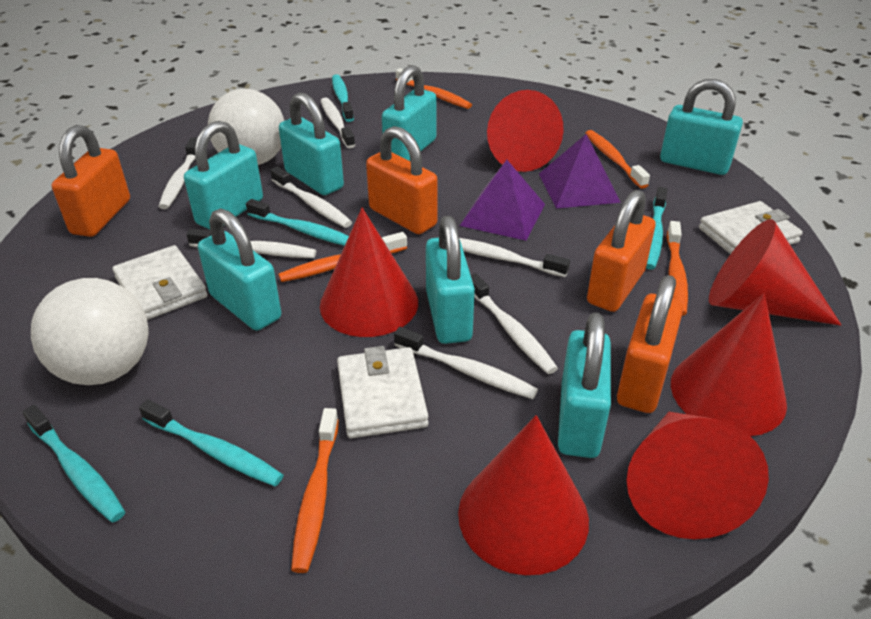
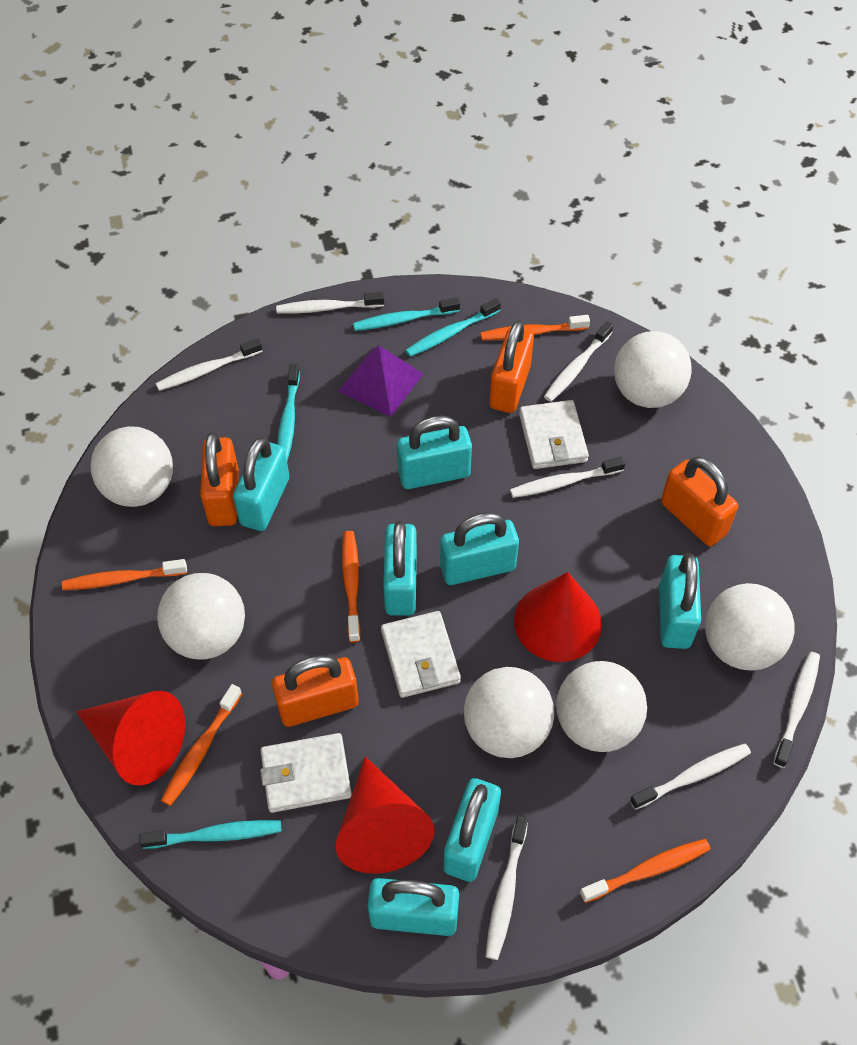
purple pyramid: 2 -> 1
red cone: 6 -> 3
turquoise toothbrush: 5 -> 4
white ball: 2 -> 6

